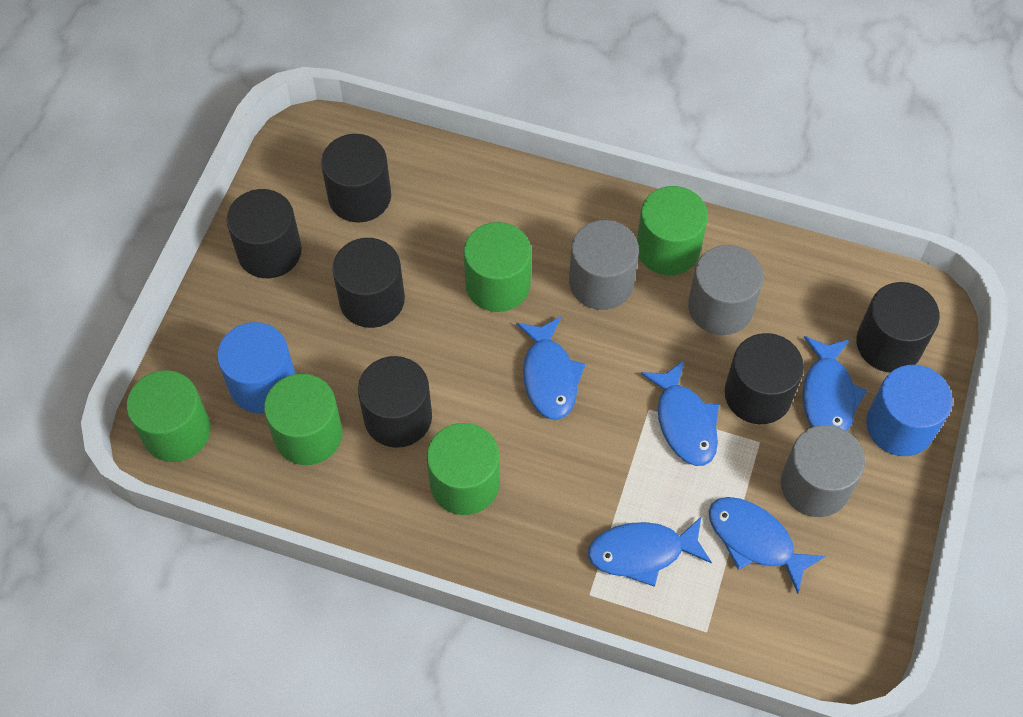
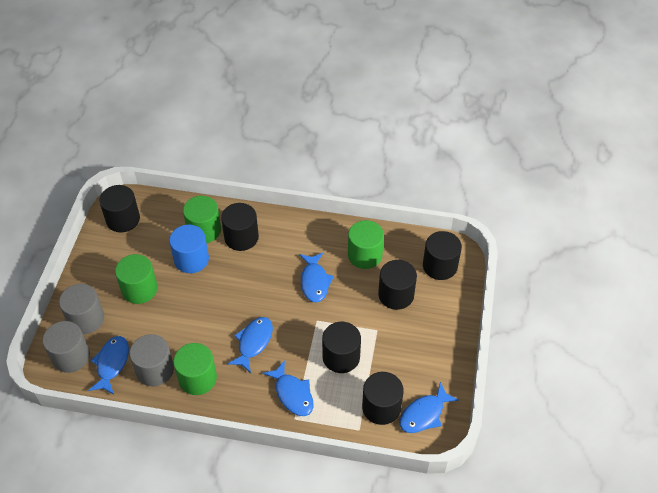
blue cylinder: 2 -> 1
green cylinder: 5 -> 4

